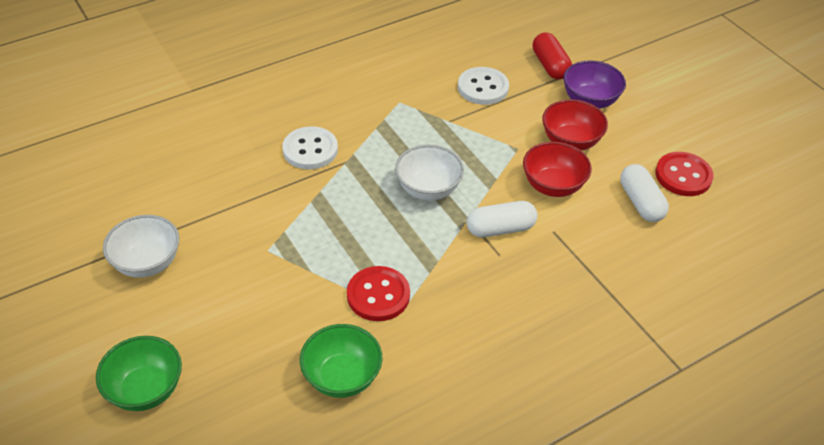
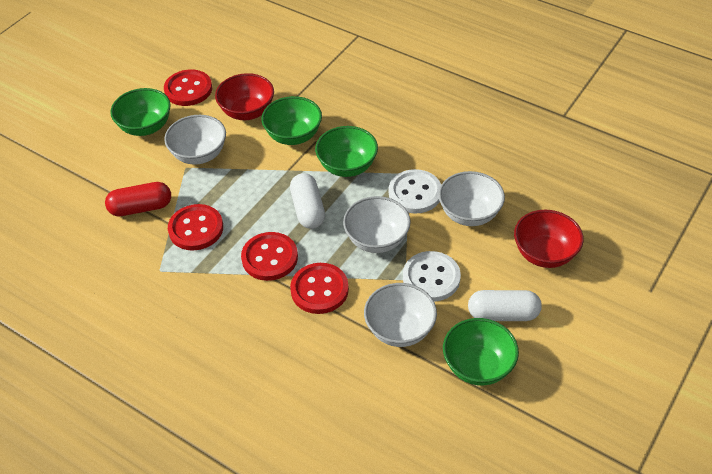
green bowl: 2 -> 4
purple bowl: 1 -> 0
red button: 2 -> 4
white bowl: 2 -> 4

